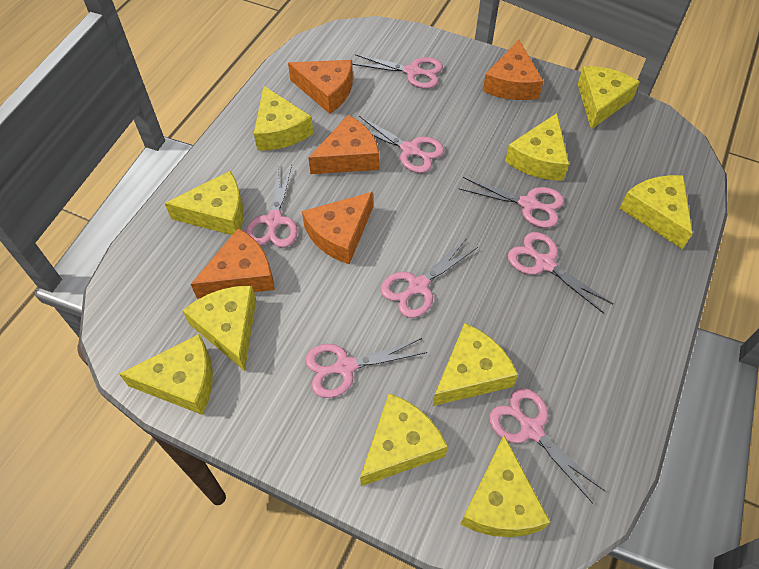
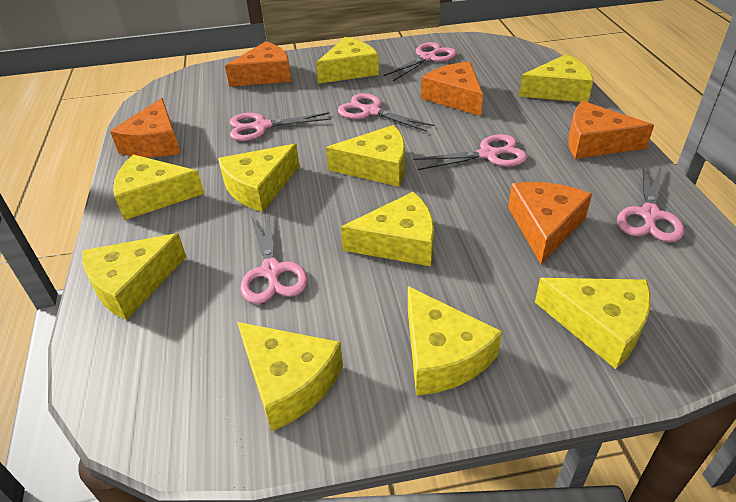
pink scissors: 8 -> 6

